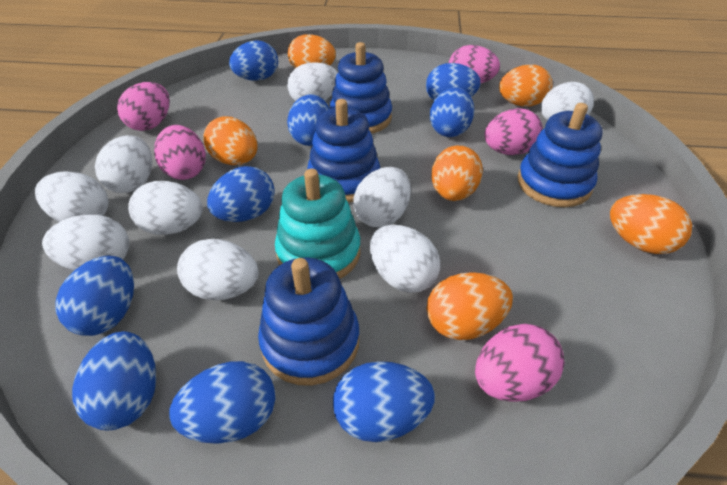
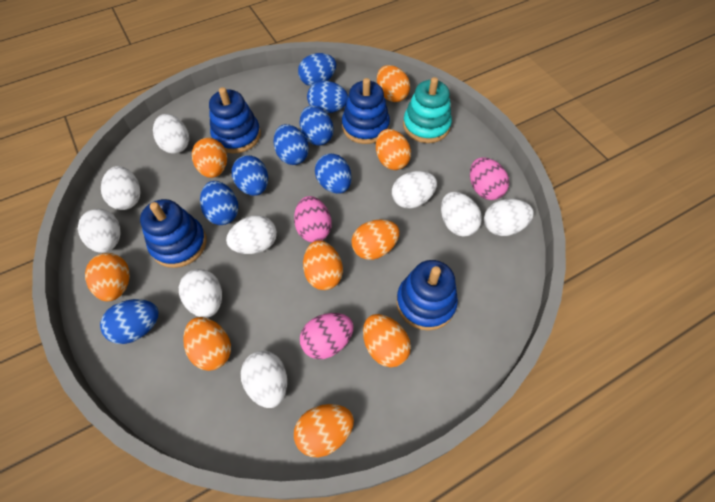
blue egg: 9 -> 8
orange egg: 6 -> 9
pink egg: 5 -> 3

